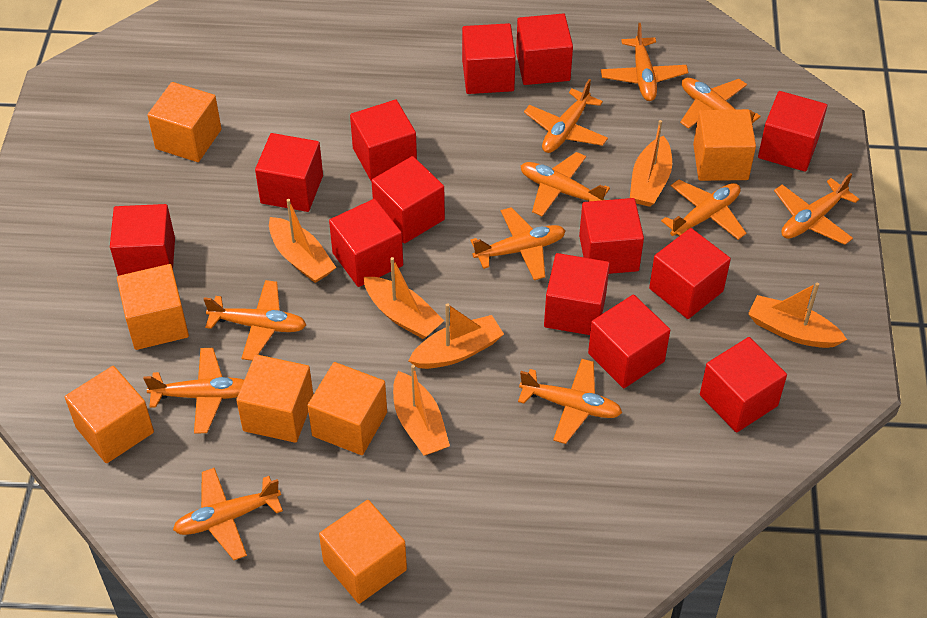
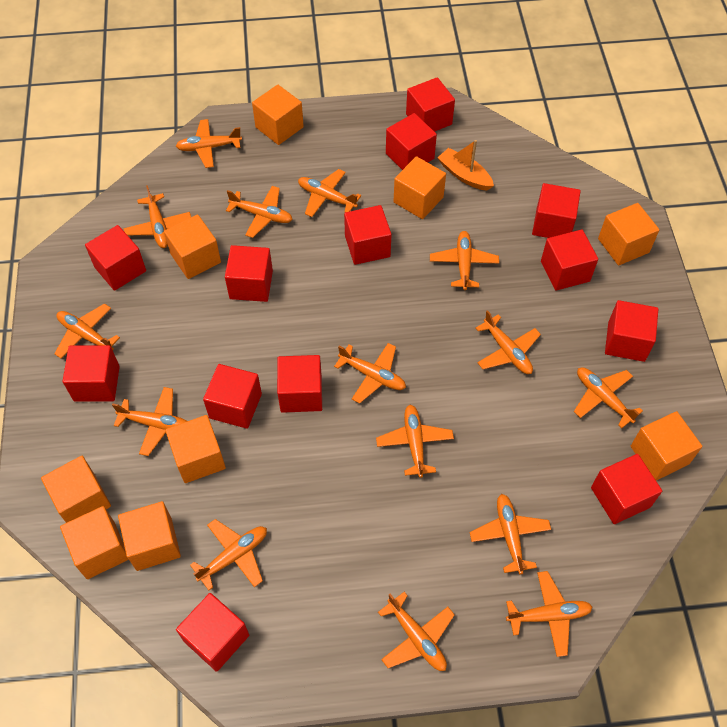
orange boat: 6 -> 1
orange cube: 7 -> 9
orange plane: 11 -> 15

